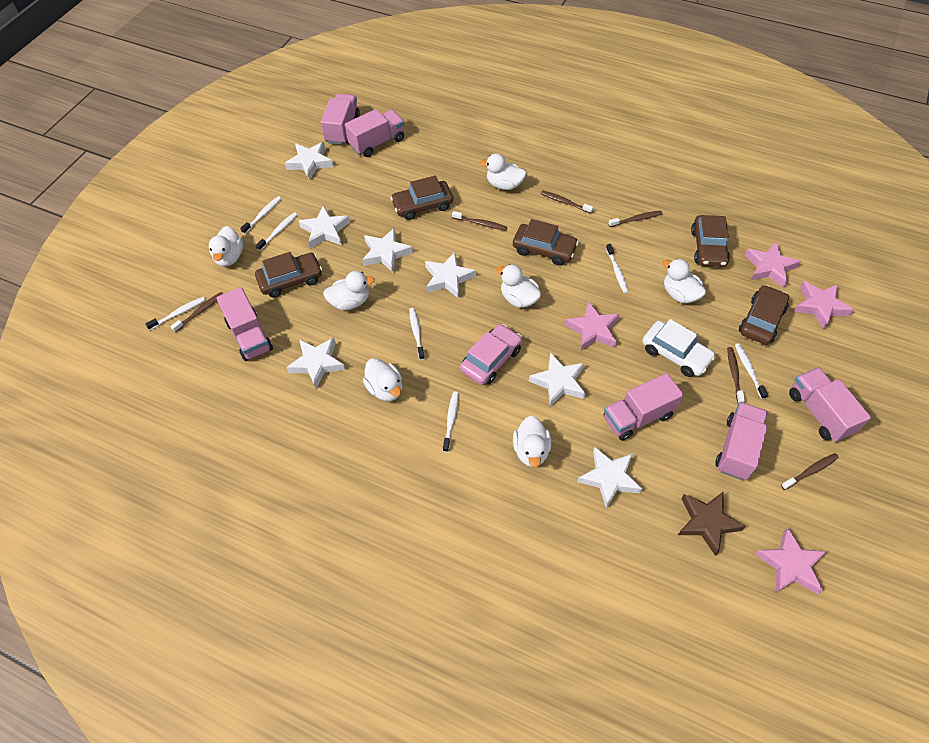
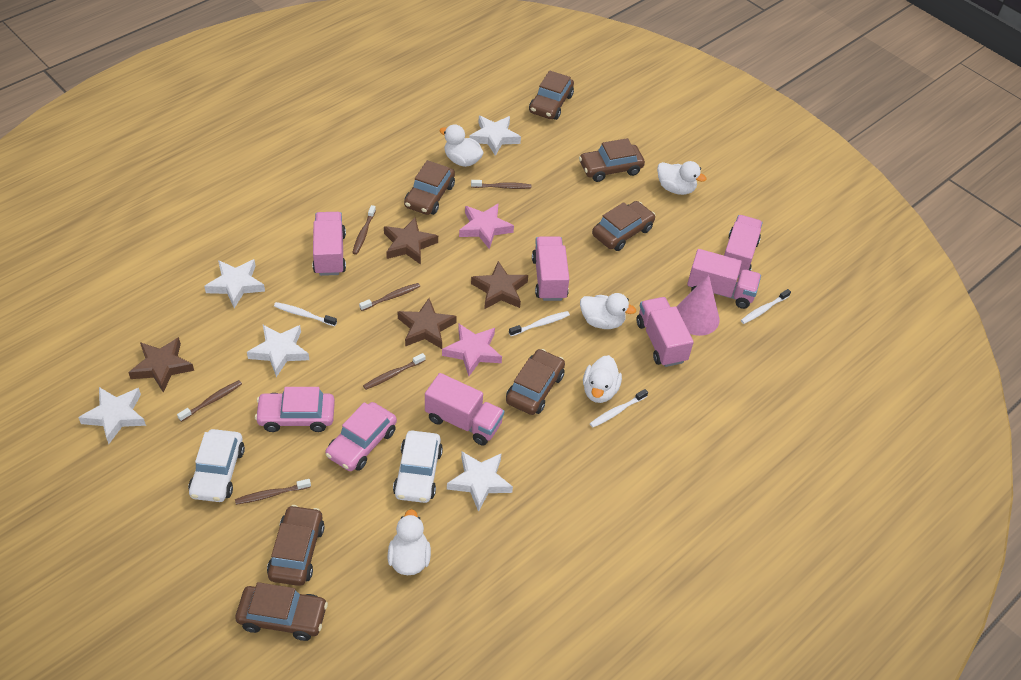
brown car: 5 -> 7
brown star: 1 -> 4
pink car: 1 -> 2
pink cone: 0 -> 1
pink star: 4 -> 2
white car: 1 -> 2
white duck: 7 -> 5
white star: 7 -> 5
white toothbrush: 7 -> 4

